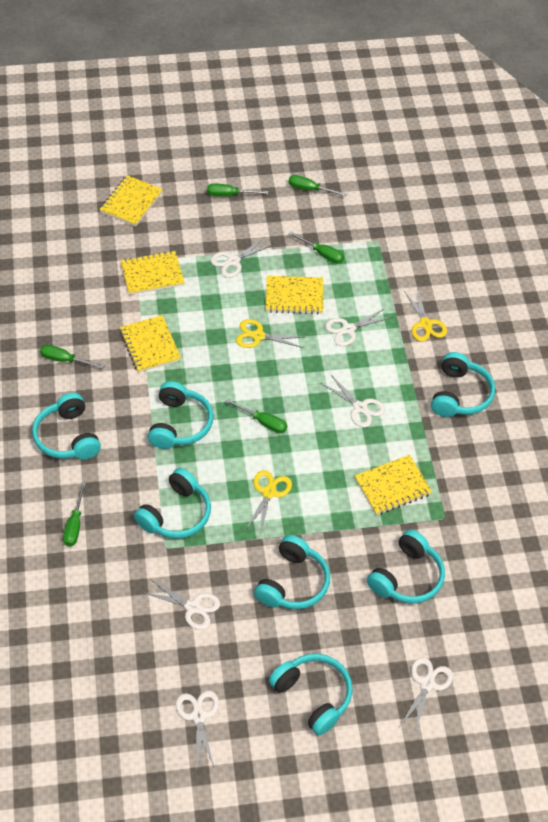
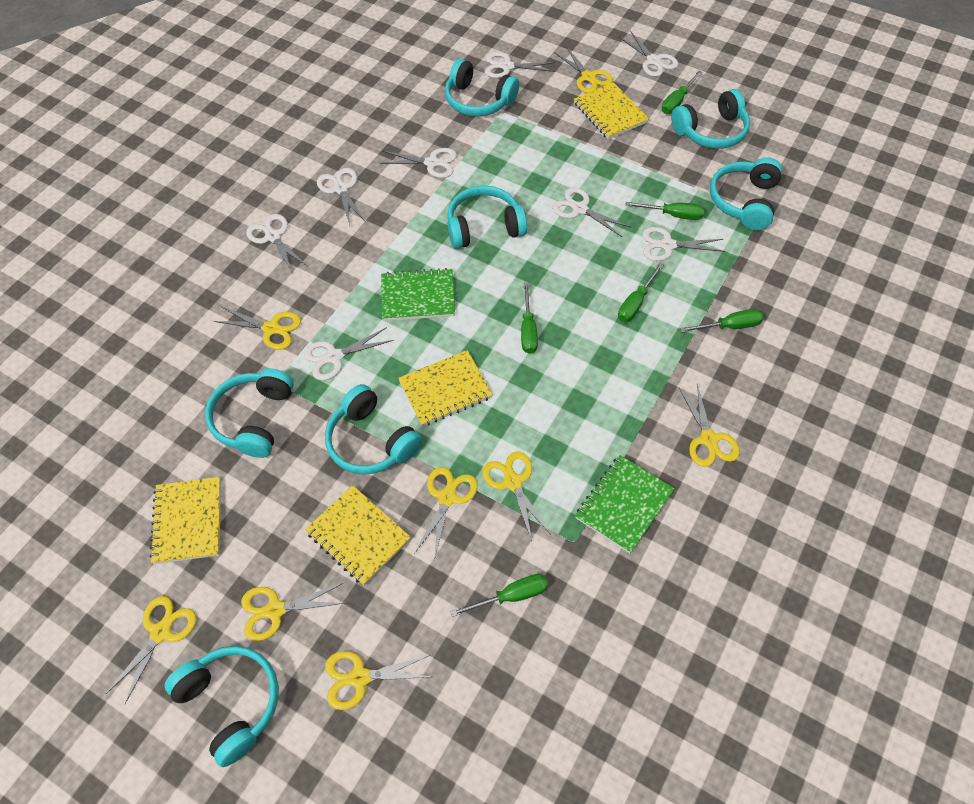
green notebook: 0 -> 2
white scissors: 6 -> 8
yellow notebook: 5 -> 4
yellow scissors: 3 -> 8

